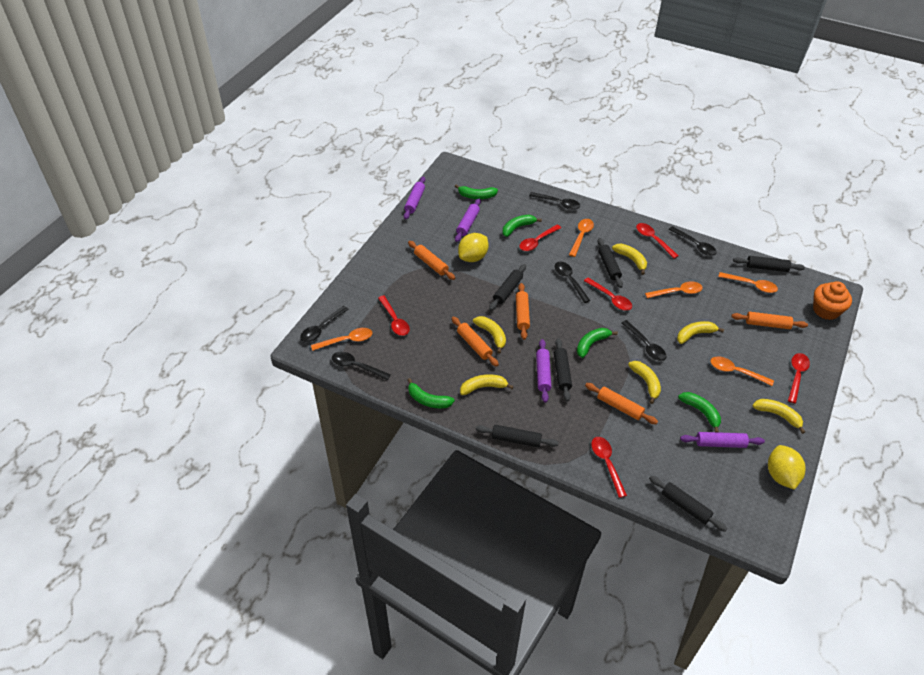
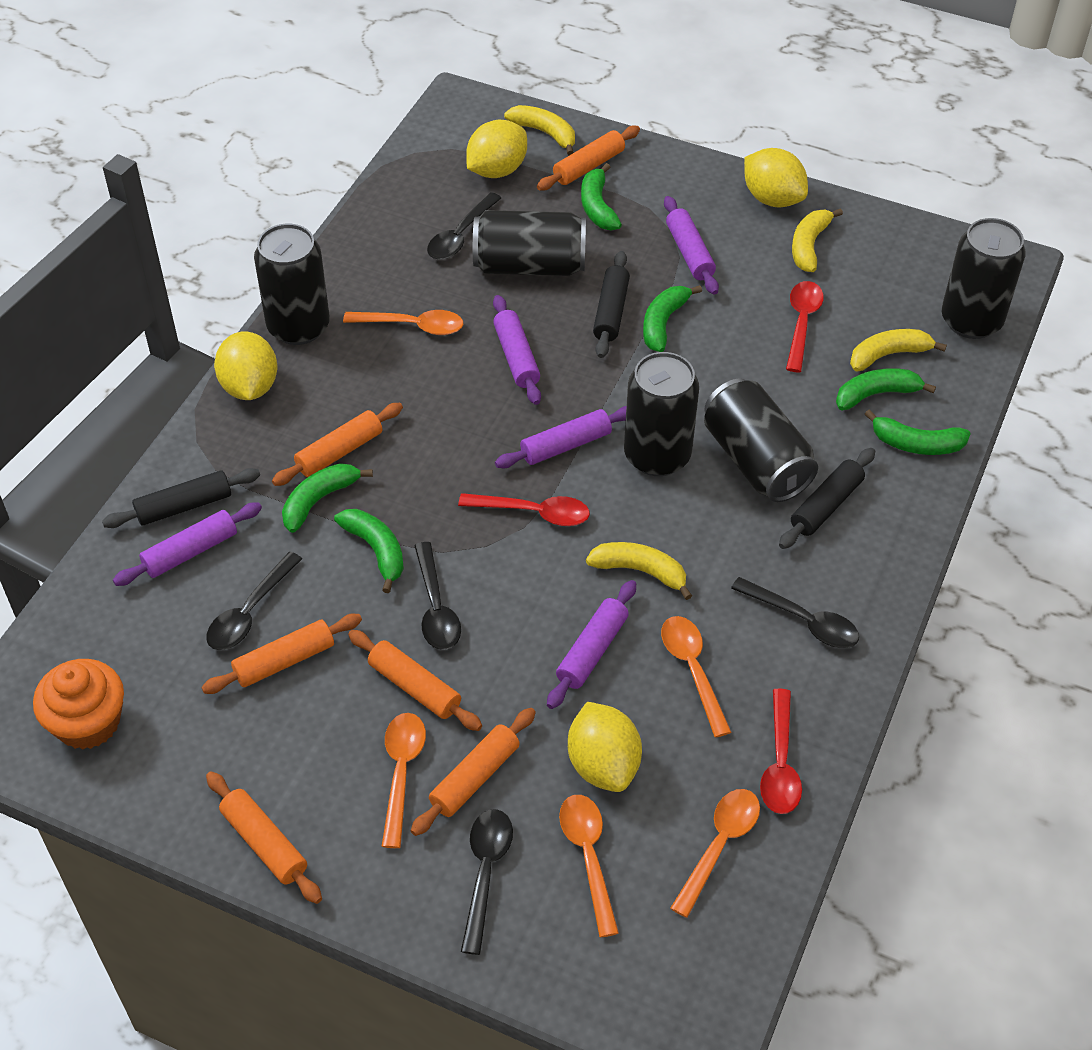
black can: 0 -> 5
black rolling pin: 6 -> 3
black spoon: 6 -> 5
green banana: 5 -> 6
orange rolling pin: 5 -> 6
purple rolling pin: 4 -> 5
red spoon: 6 -> 3
yellow banana: 6 -> 4
yellow lemon: 2 -> 4

